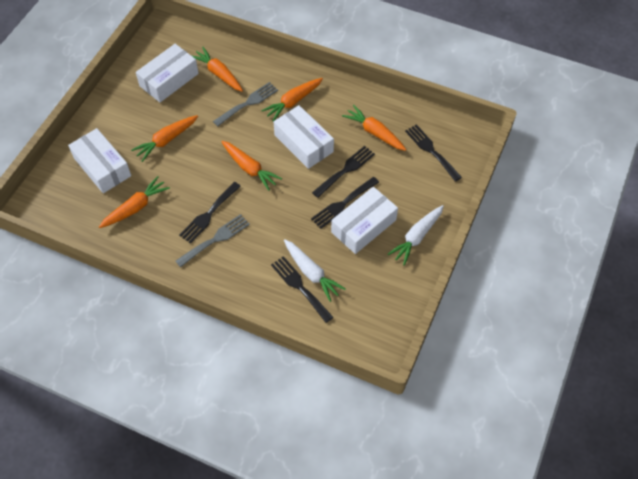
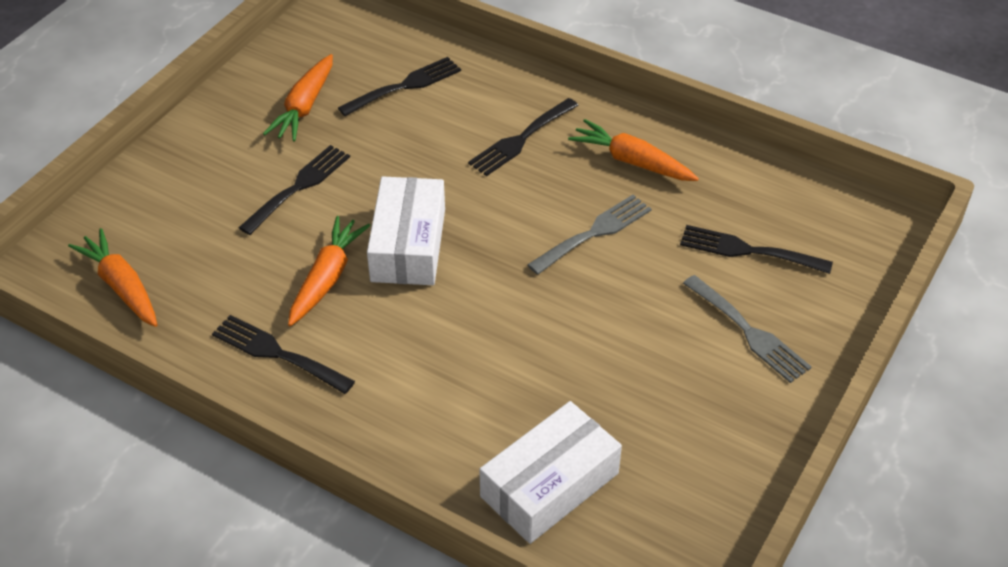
orange carrot: 6 -> 4
white box: 4 -> 2
white carrot: 2 -> 0

